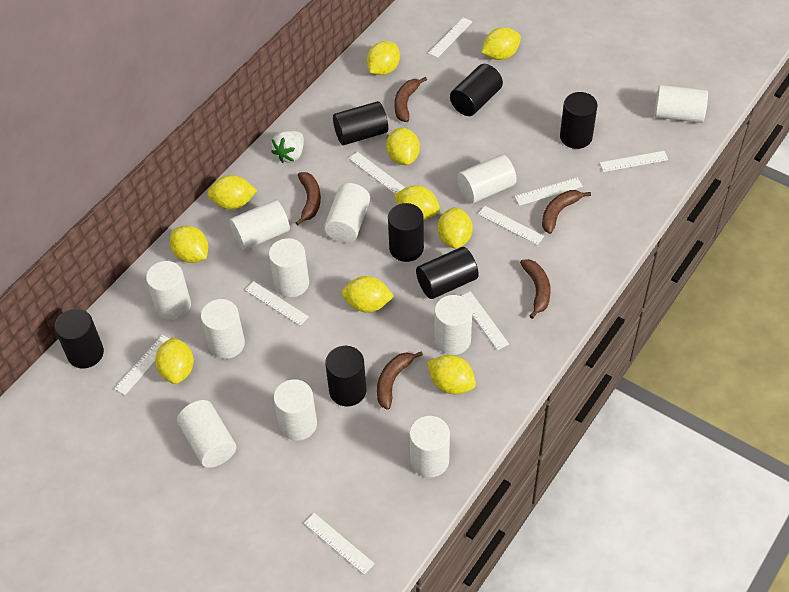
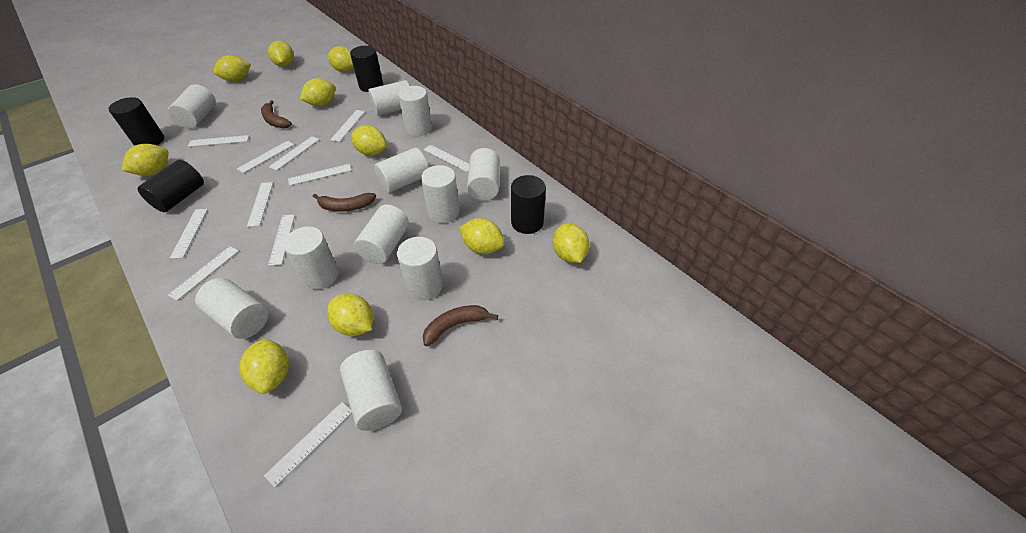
black cylinder: 7 -> 4
brown banana: 5 -> 3
white ruler: 9 -> 11
white strawberry: 1 -> 0

